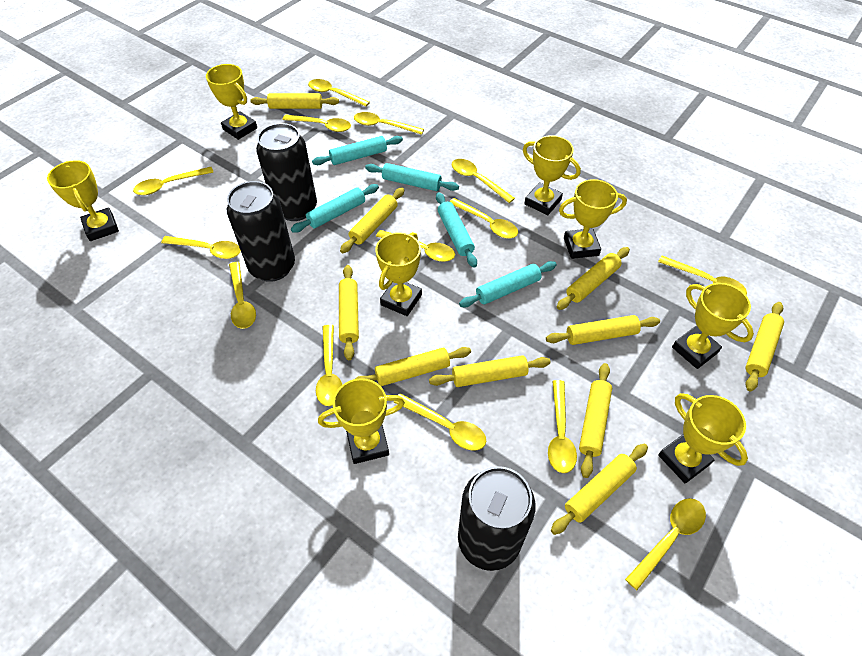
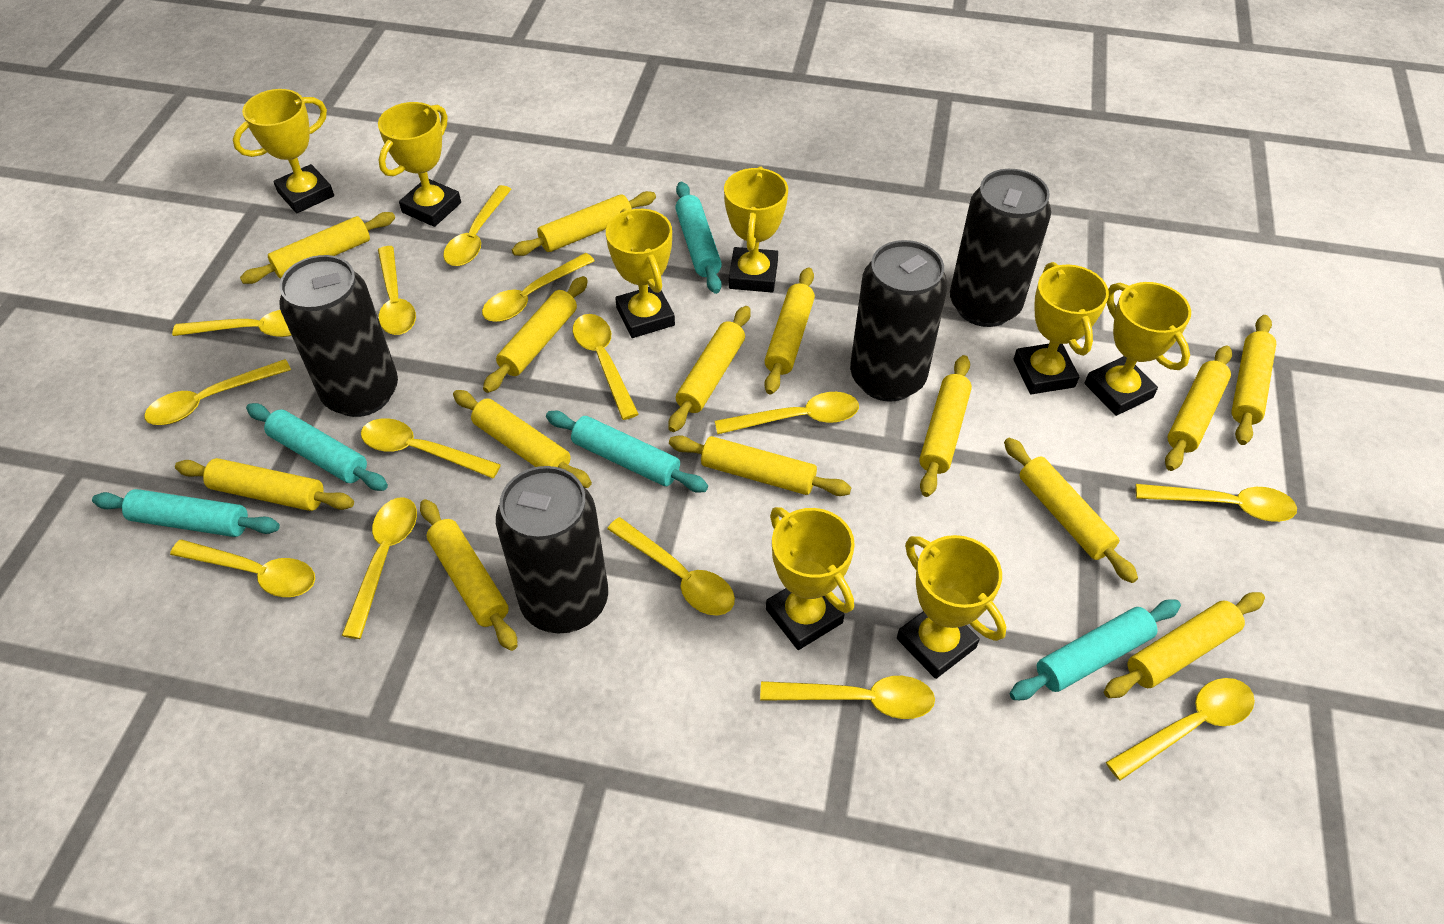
black can: 3 -> 4
yellow rolling pin: 10 -> 14

